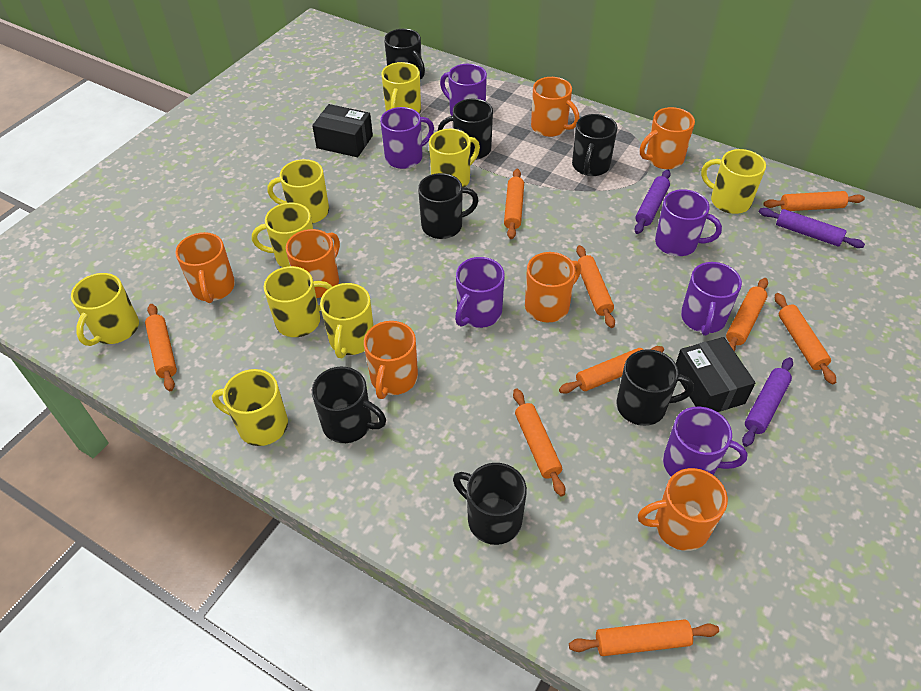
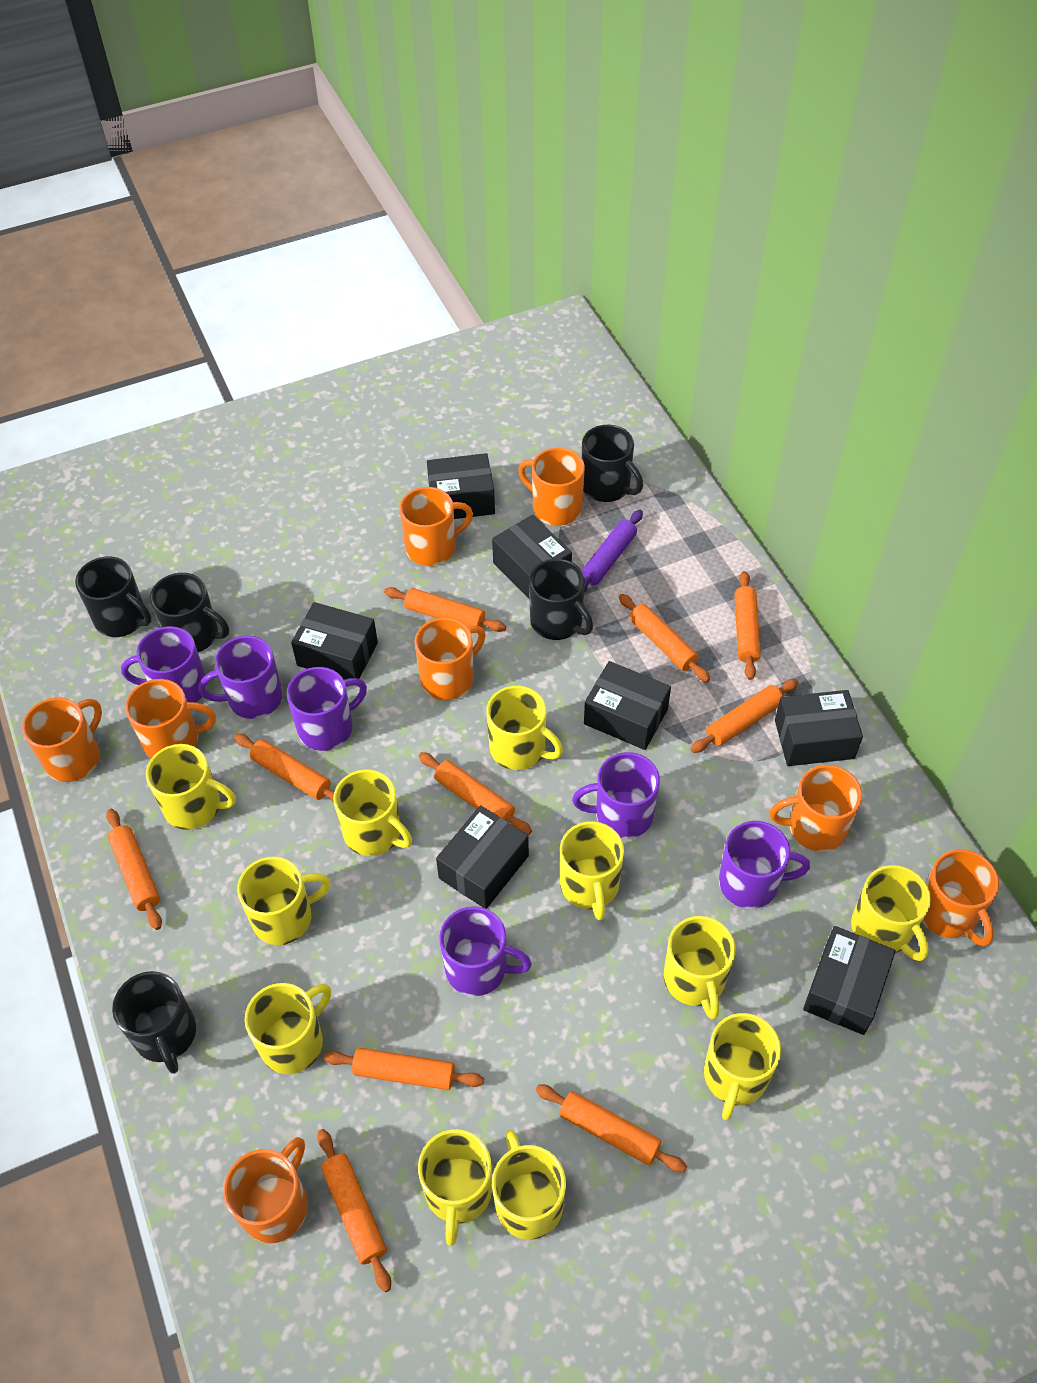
black box: 2 -> 7
black mug: 7 -> 5
orange mug: 7 -> 8
orange rolling pin: 9 -> 10
purple rolling pin: 3 -> 1
yellow mug: 9 -> 11

